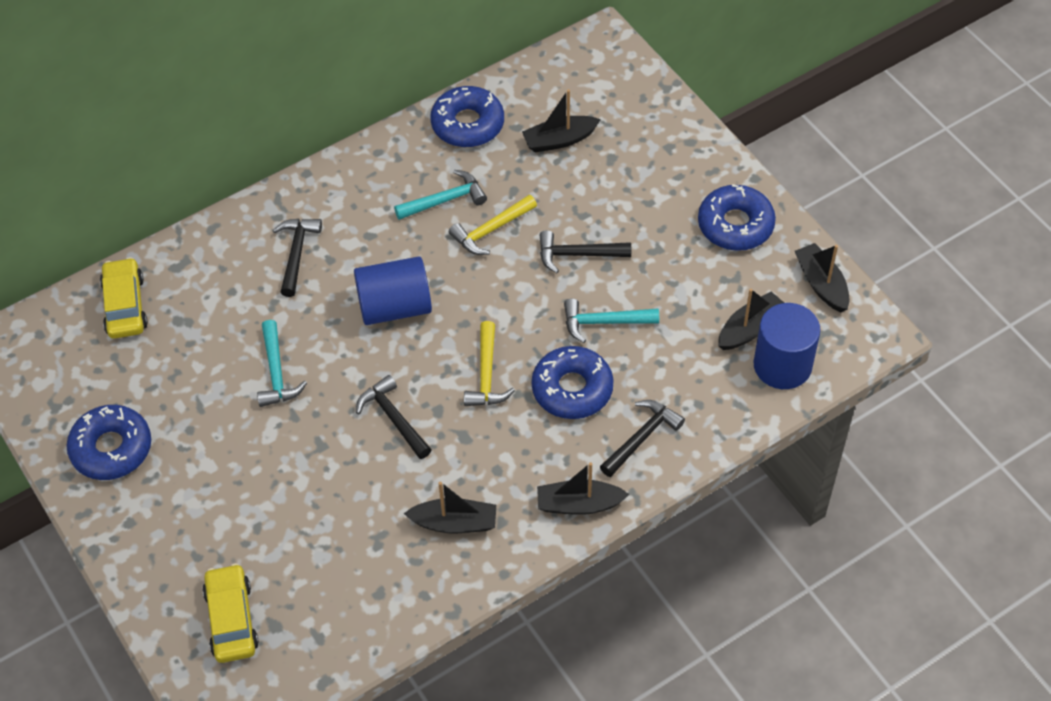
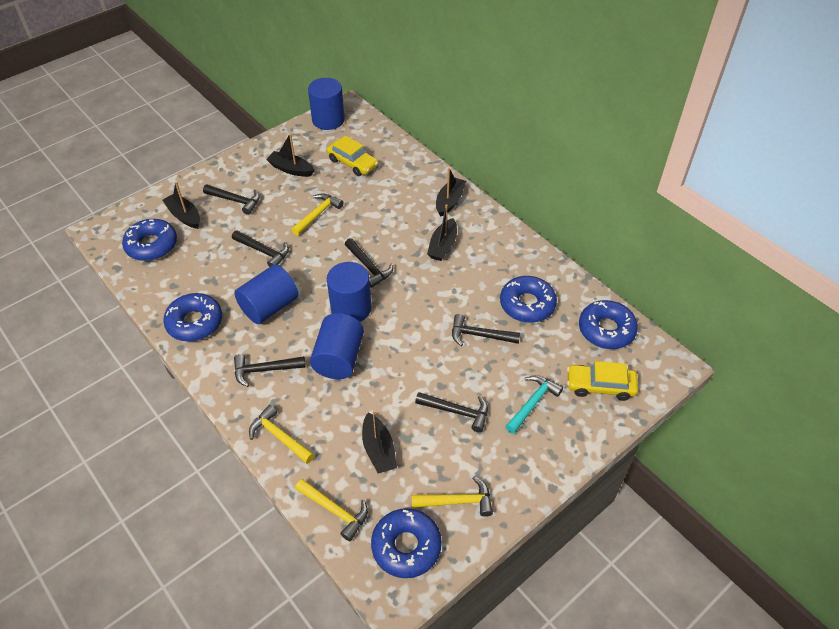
black hammer: 4 -> 6
blue cylinder: 2 -> 4
blue donut: 4 -> 5
turquoise hammer: 3 -> 1
yellow hammer: 2 -> 4

